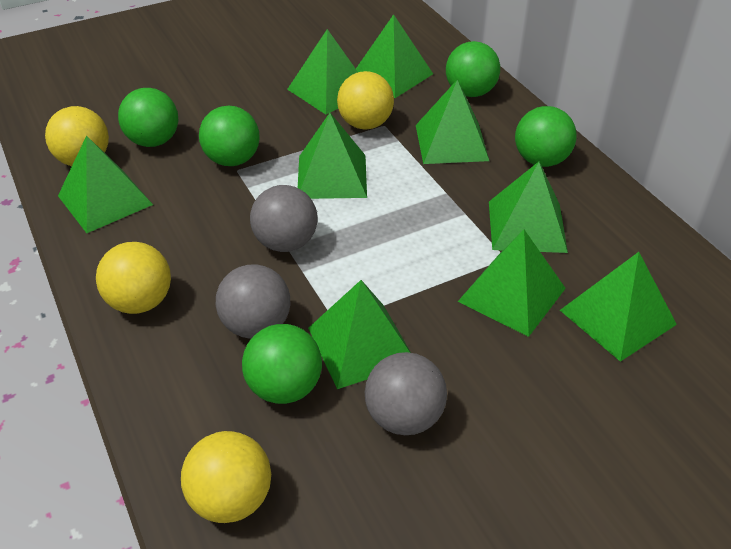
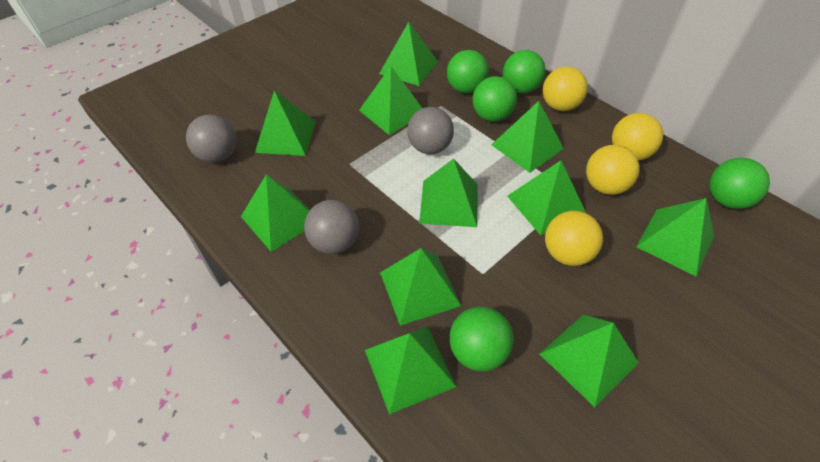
green pyramid: 9 -> 11

